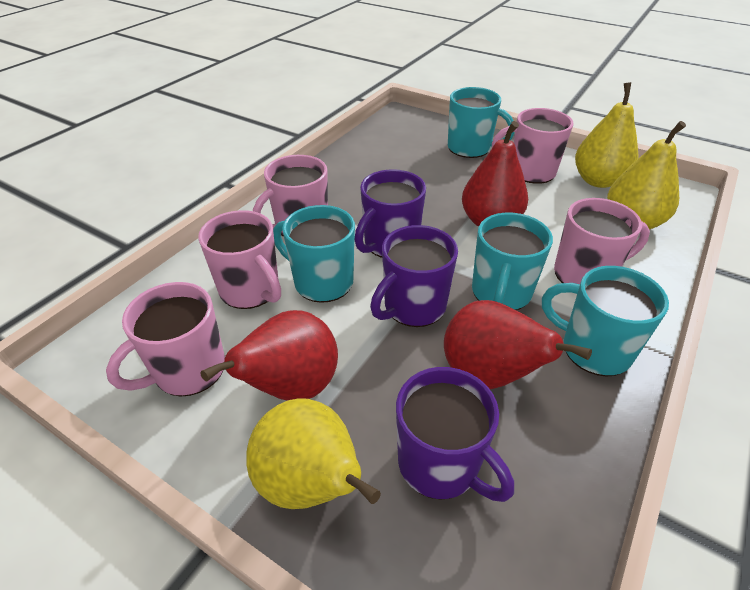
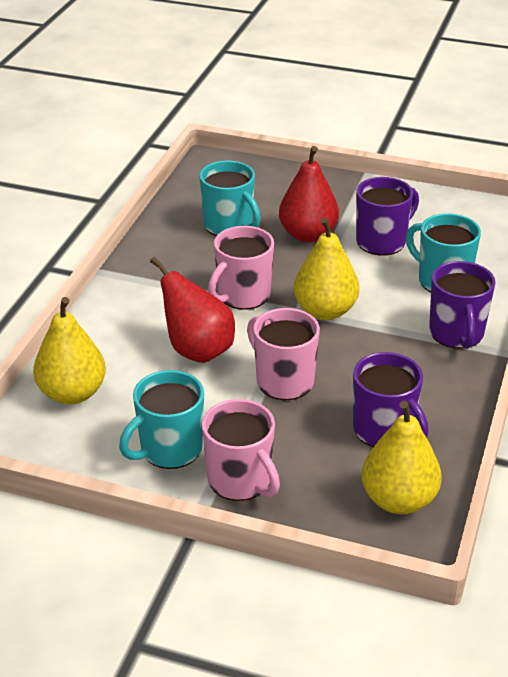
pink mug: 5 -> 3
red pear: 3 -> 2
turquoise mug: 4 -> 3

